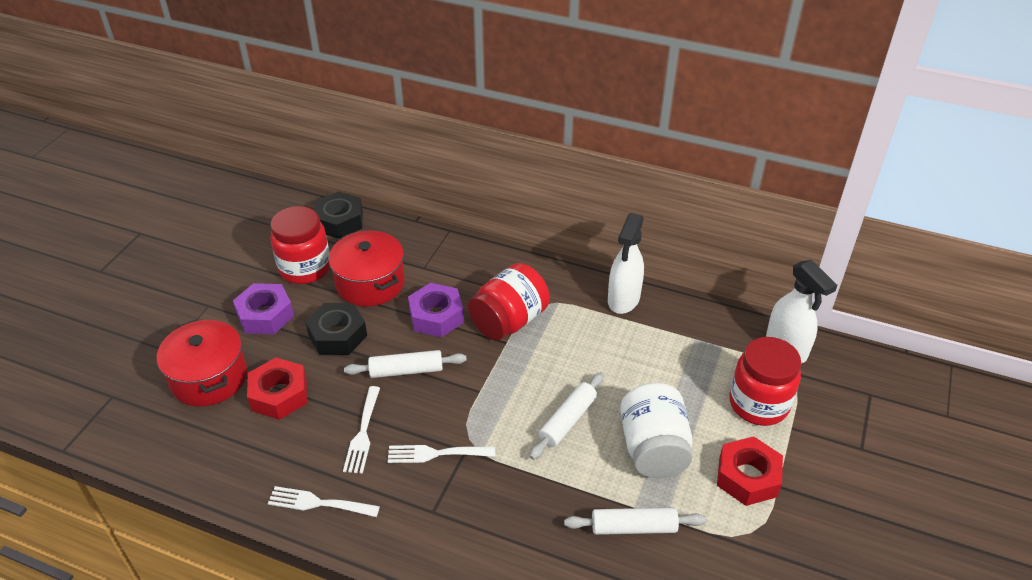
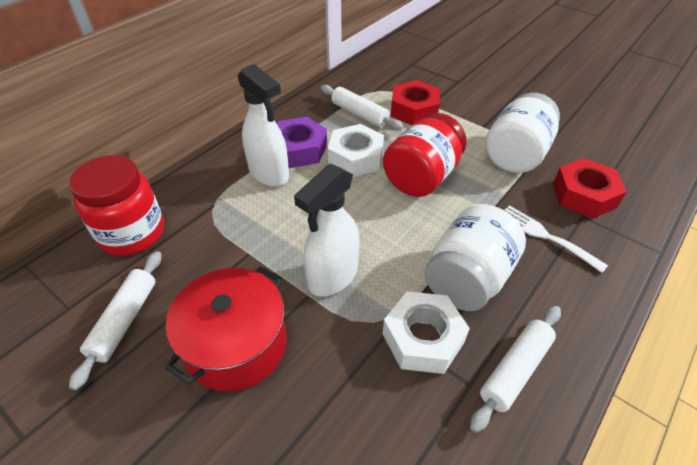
black nut: 2 -> 0
purple nut: 2 -> 1
red jar: 3 -> 2
red pot: 2 -> 1
white fork: 3 -> 1
white jar: 1 -> 2
white nut: 0 -> 2

